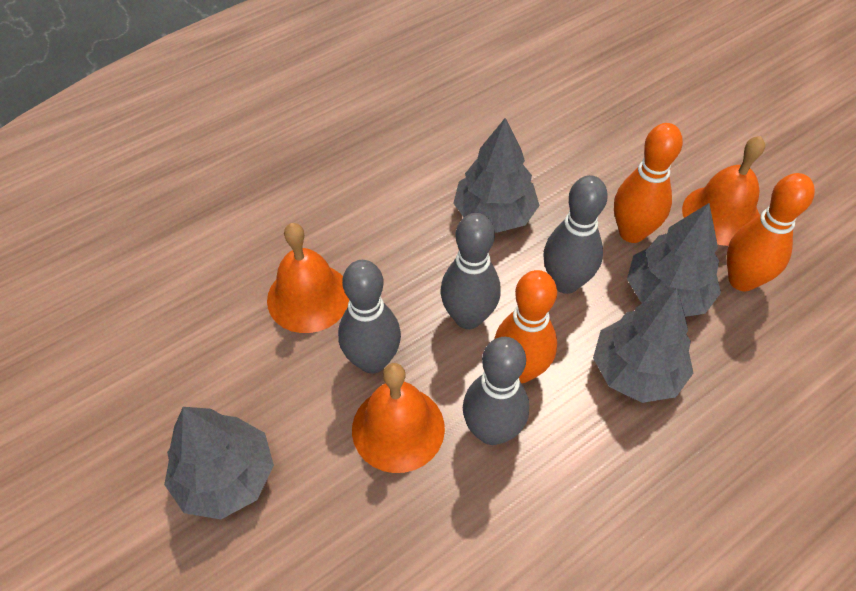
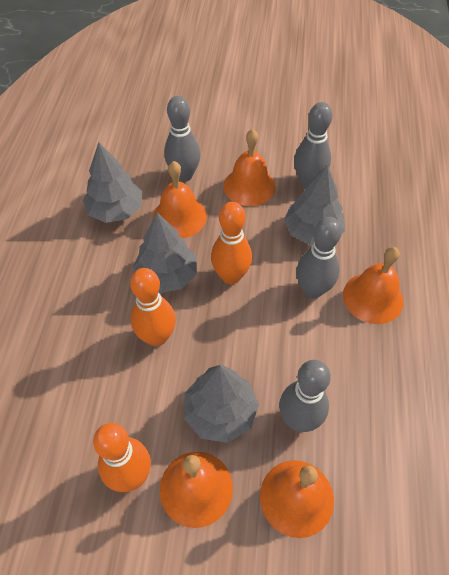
orange bell: 3 -> 5

